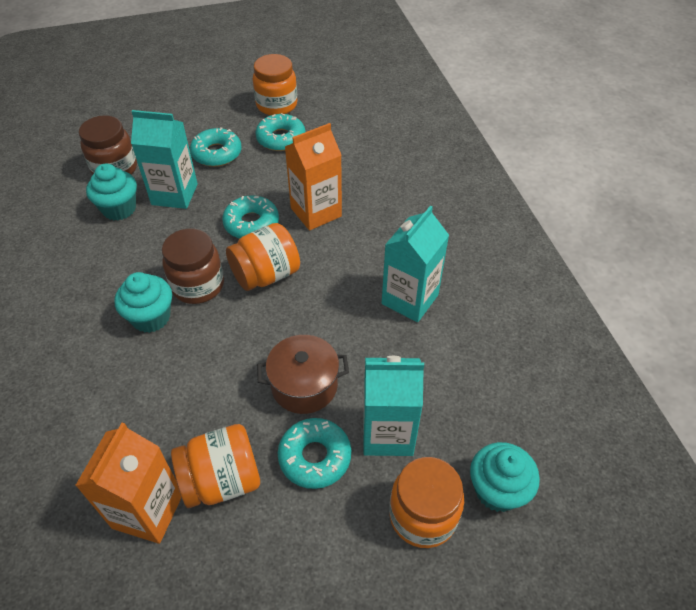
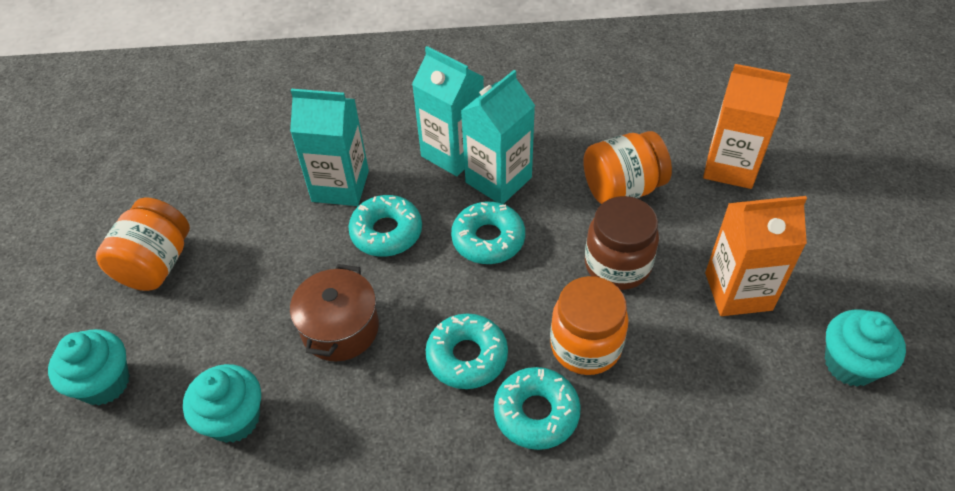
brown jar: 2 -> 1
orange jar: 4 -> 3

